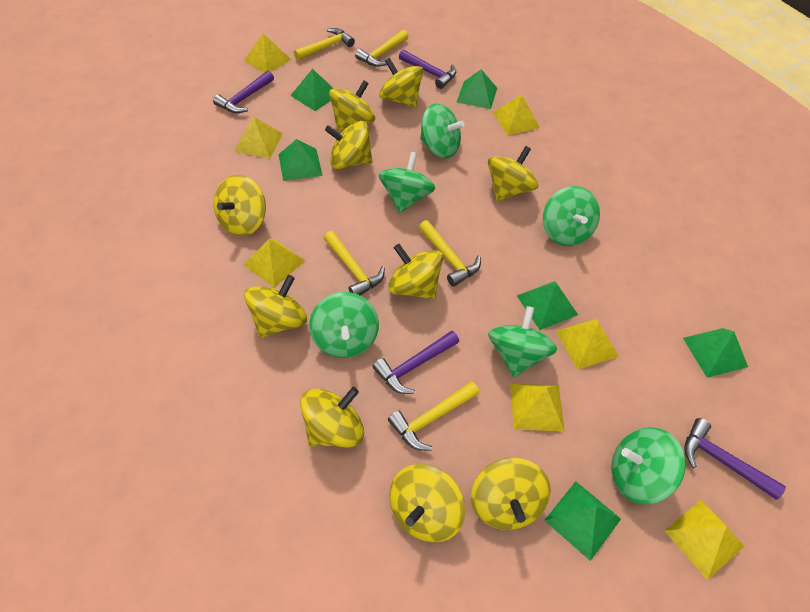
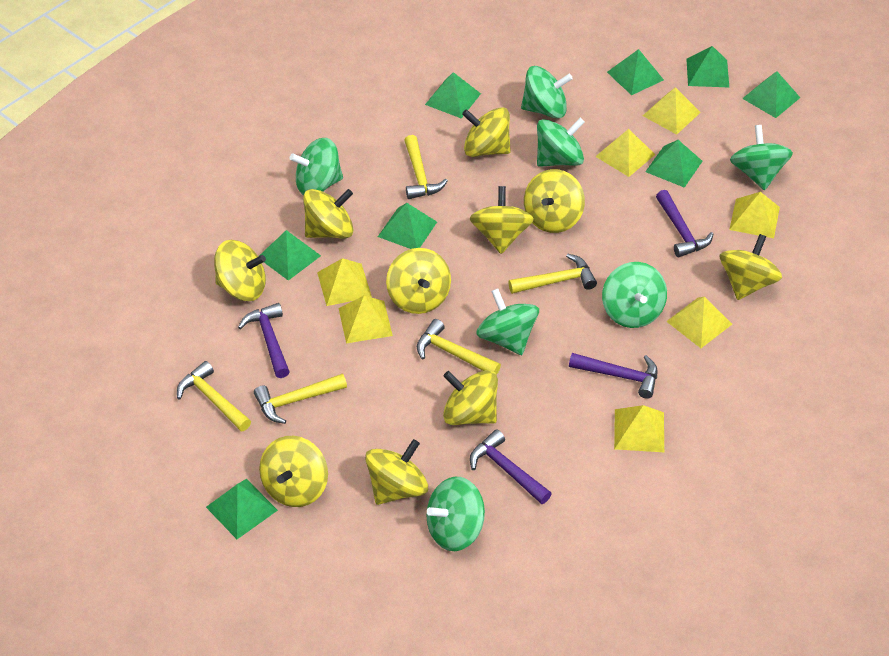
green pyramid: 6 -> 8
green spinning top: 6 -> 7

